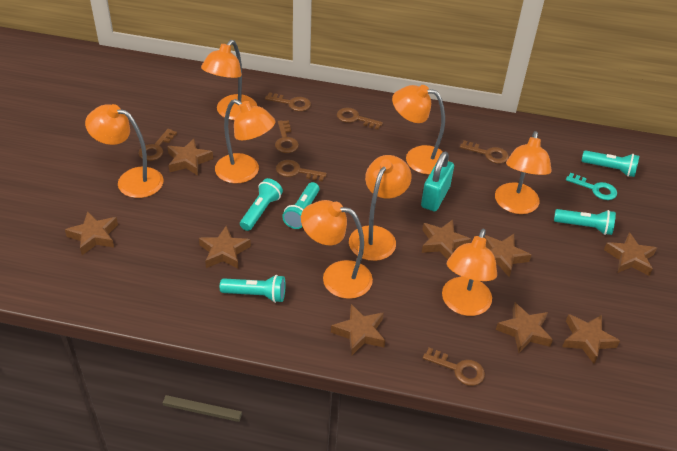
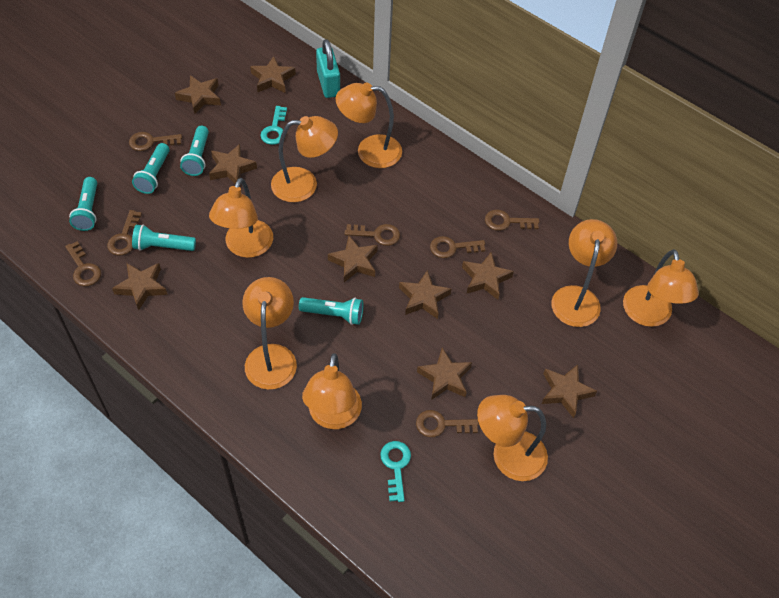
turquoise key: 1 -> 2

